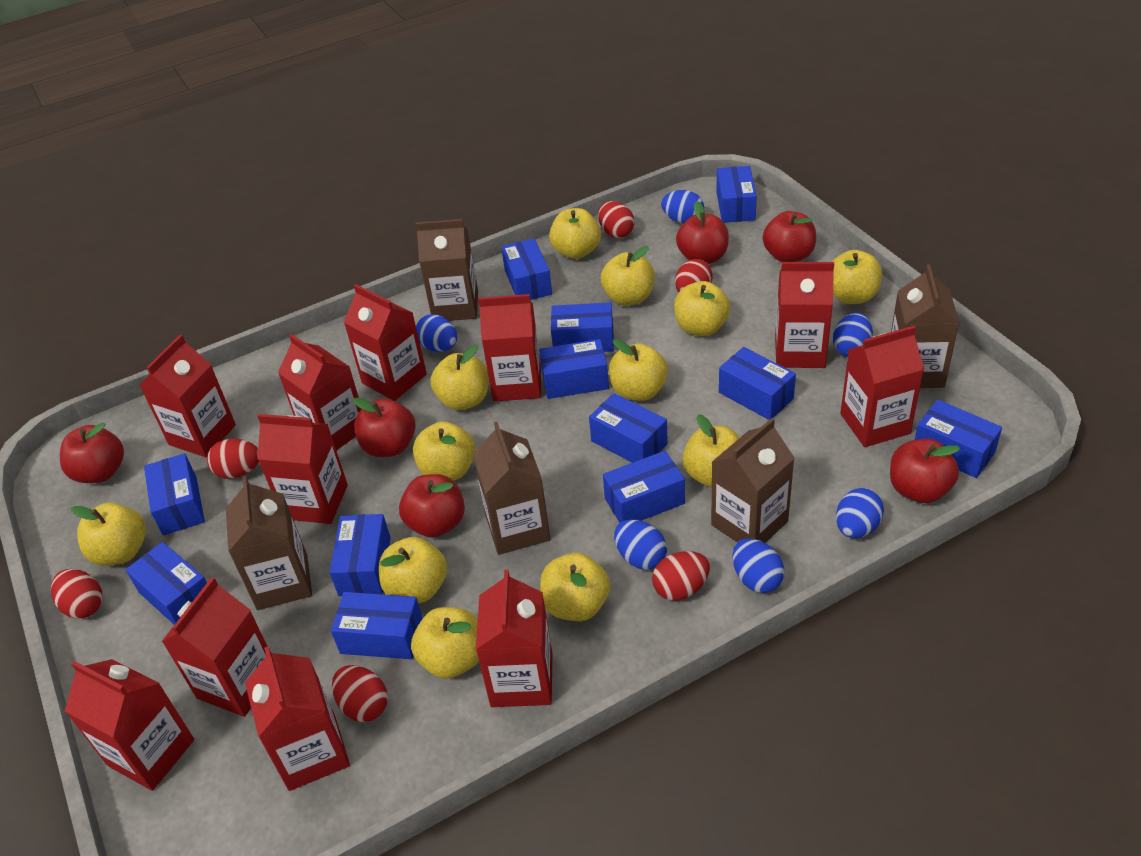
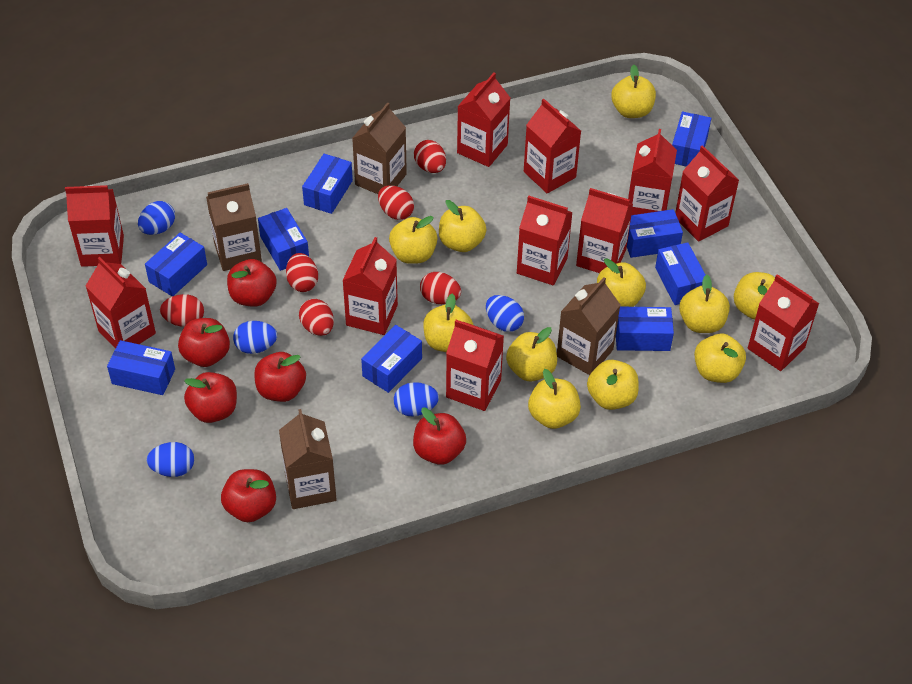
blue box: 12 -> 9
blue egg: 6 -> 5
brown carton: 5 -> 4
yellow apple: 12 -> 11

